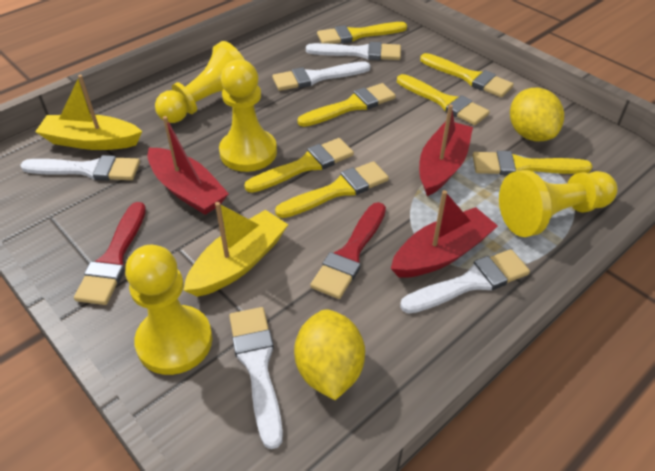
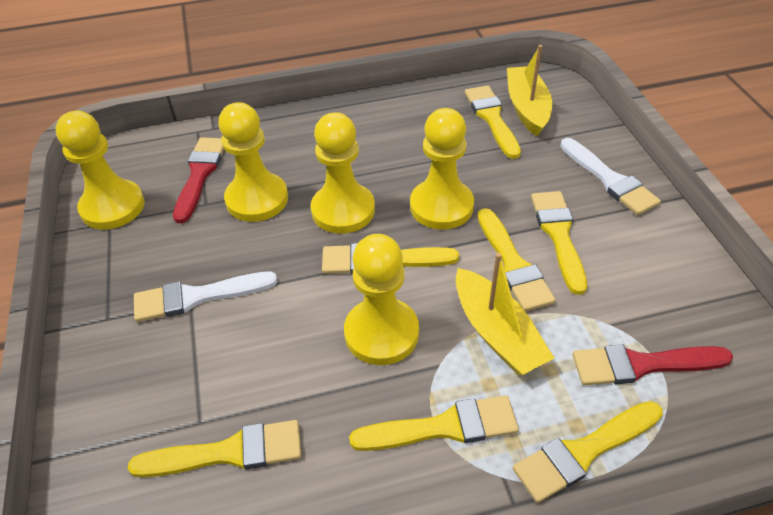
red boat: 3 -> 0
white brush: 5 -> 2
yellow lemon: 2 -> 0
yellow pawn: 4 -> 5

